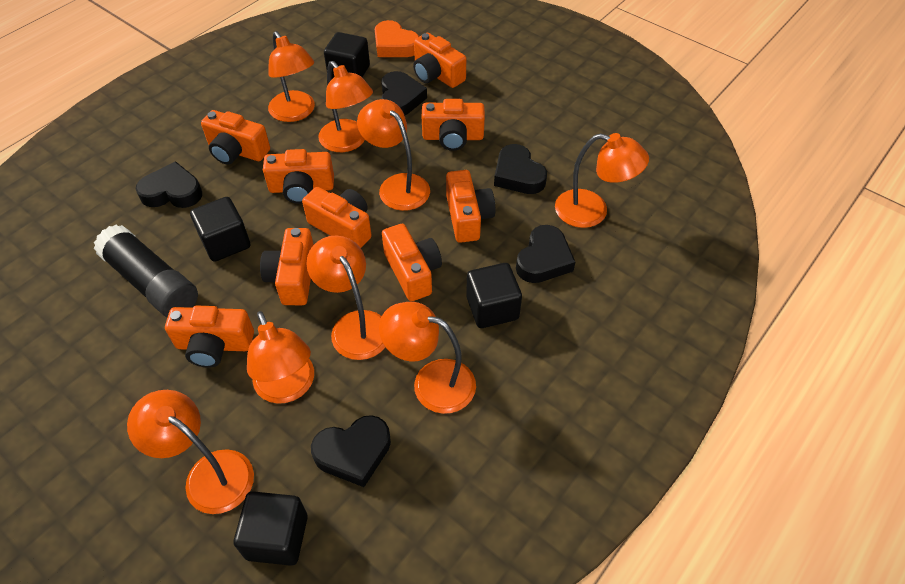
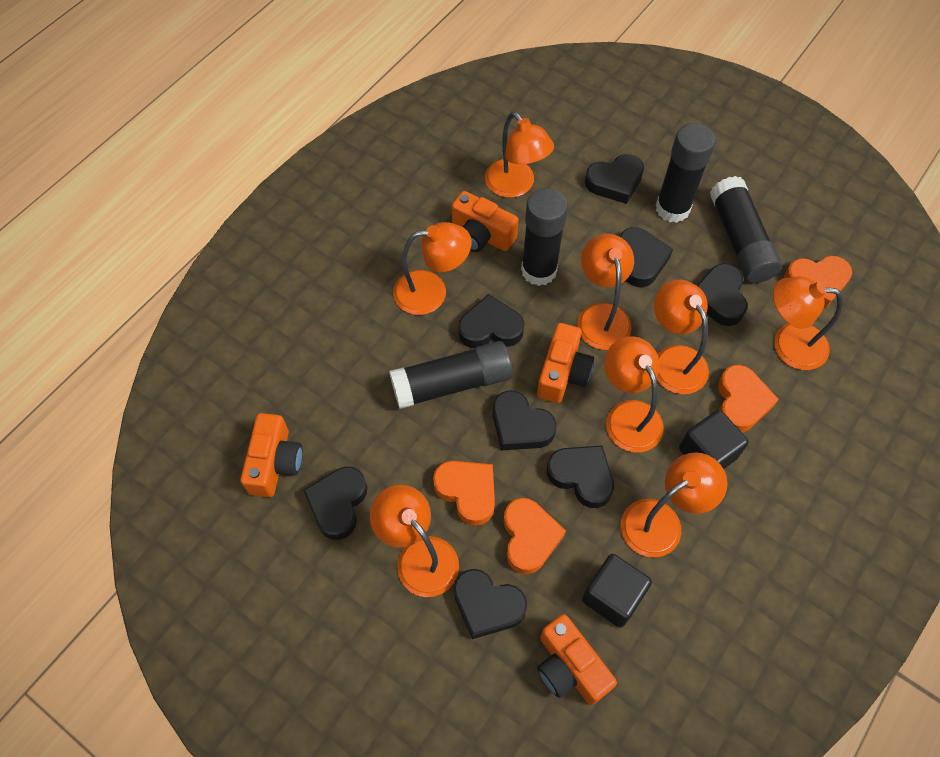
black cube: 4 -> 2
black glue stick: 1 -> 4
black heart: 5 -> 8
orange camera: 9 -> 4
orange heart: 1 -> 4

